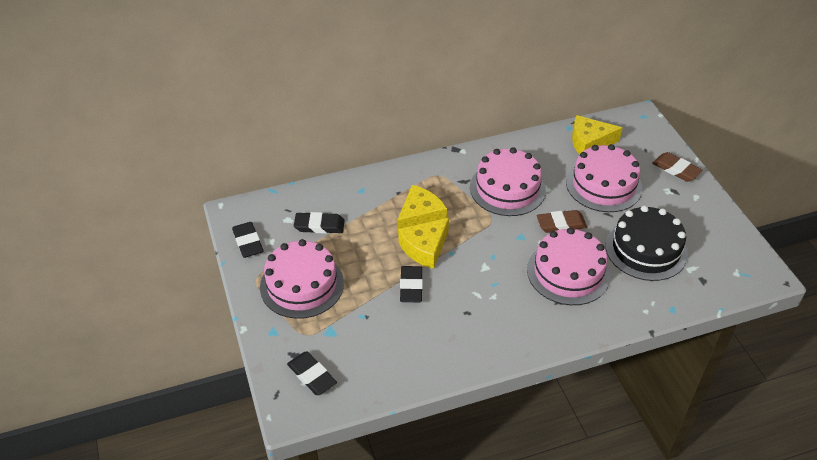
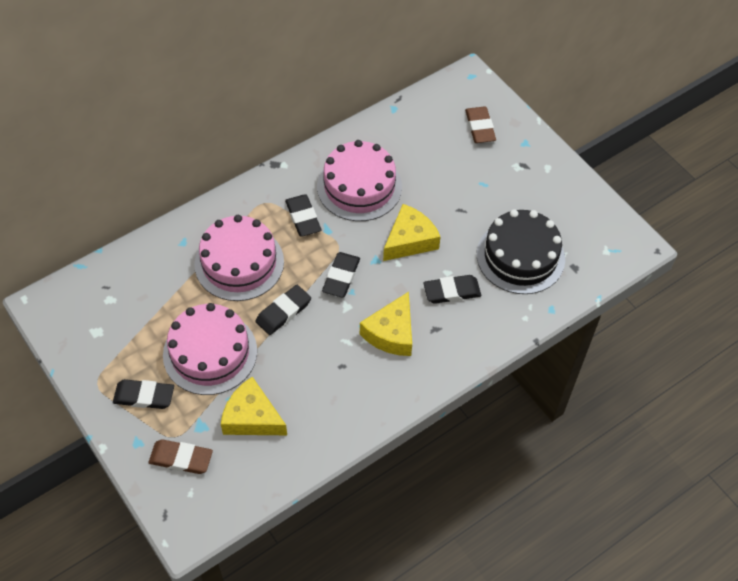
black eraser: 4 -> 5
pink cake: 4 -> 3

